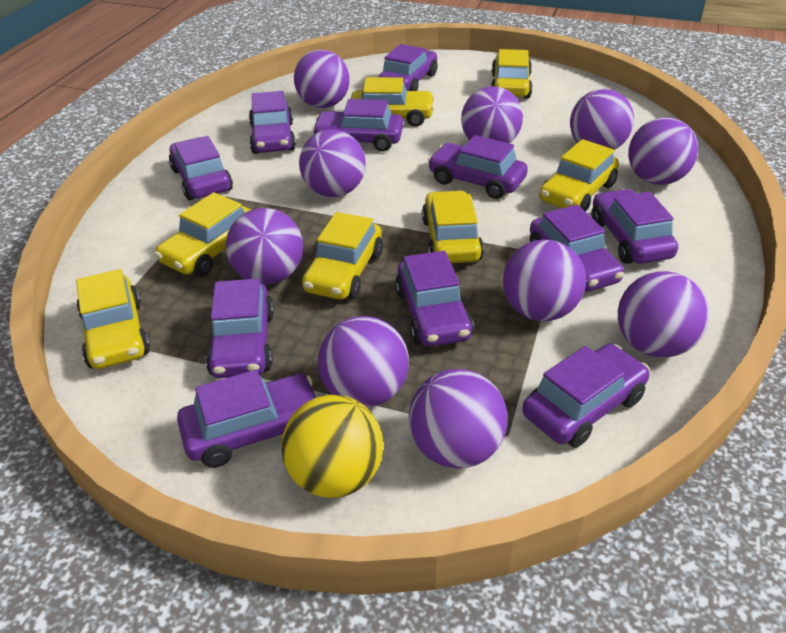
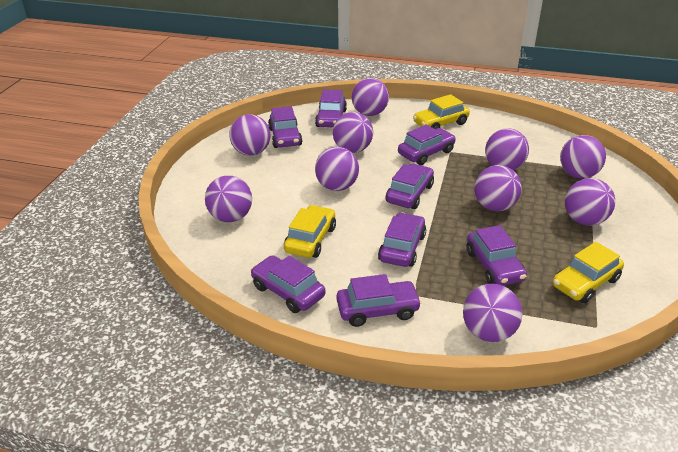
purple car: 11 -> 8
yellow ball: 1 -> 0
yellow car: 7 -> 3

